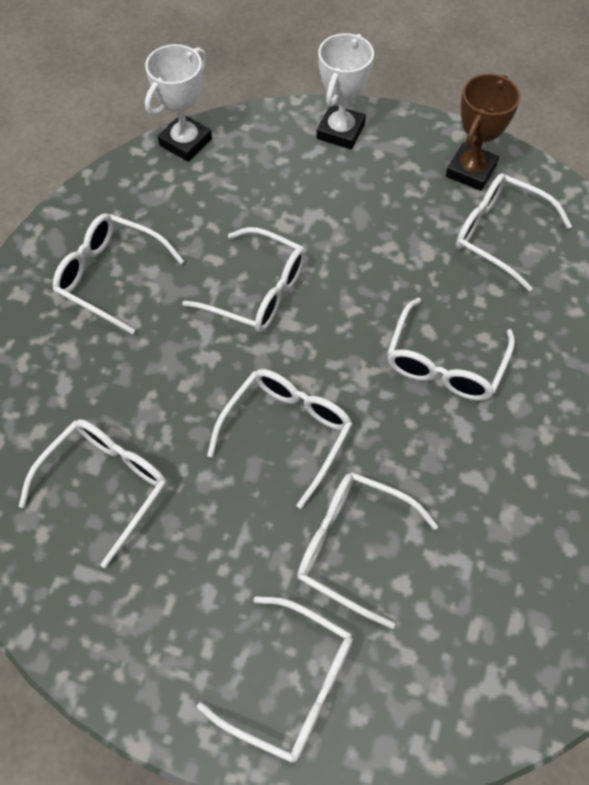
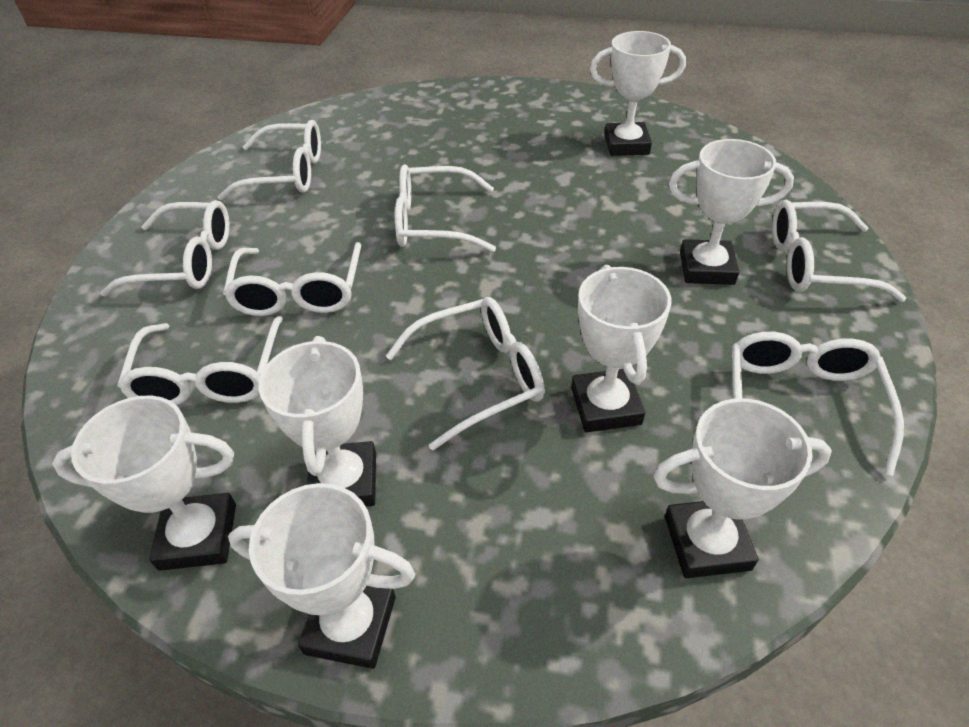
brown trophy: 1 -> 0
white trophy: 2 -> 7

